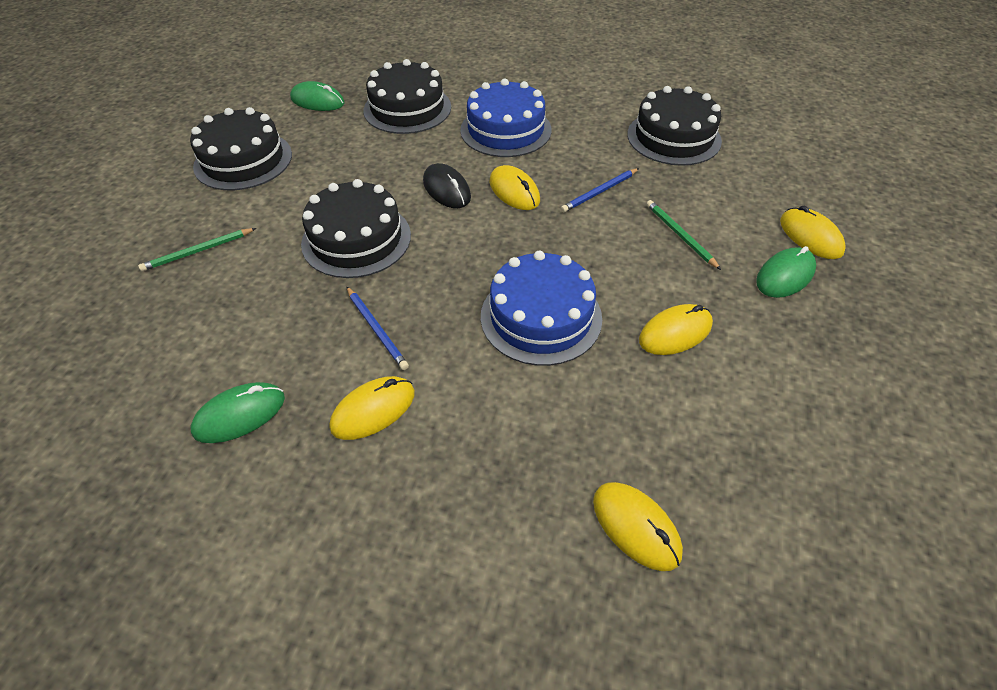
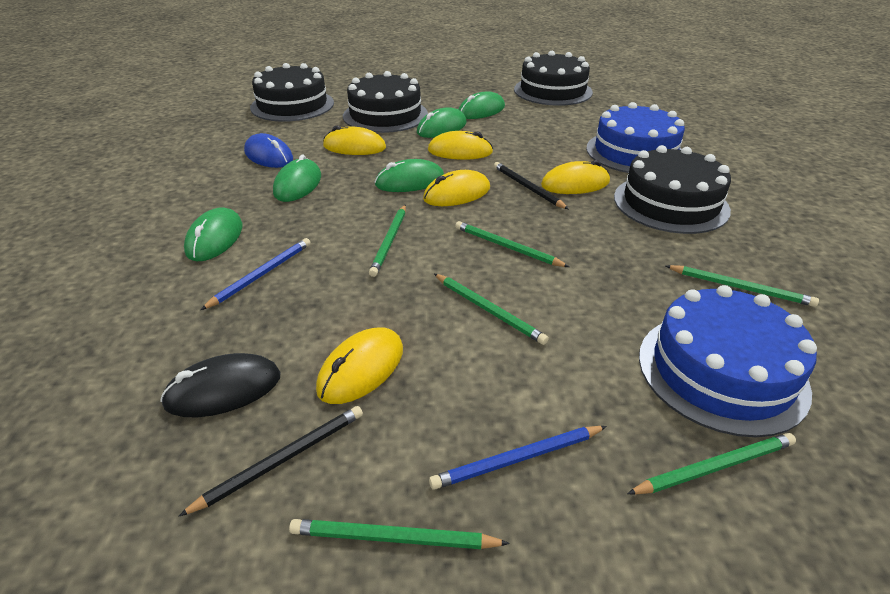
black pencil: 0 -> 2
blue mouse: 0 -> 1
green mouse: 3 -> 5
green pencil: 2 -> 6

